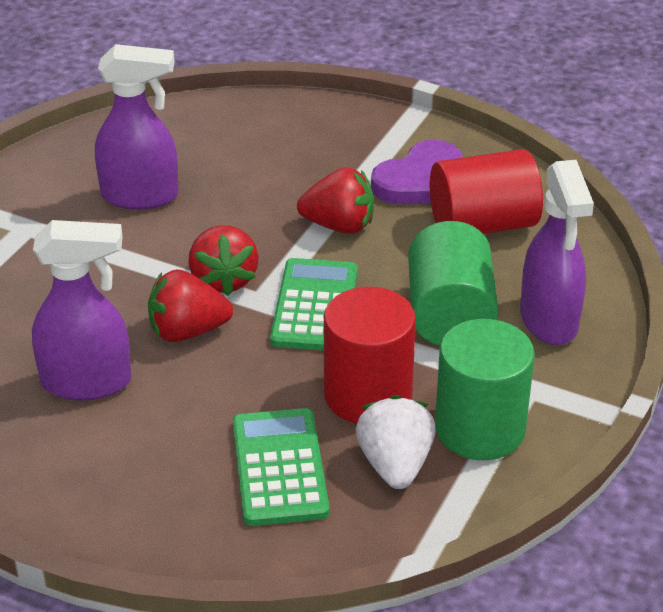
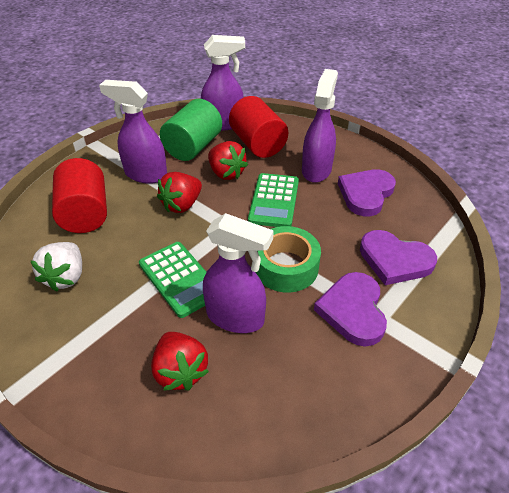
green cylinder: 2 -> 1
green tape: 0 -> 1
purple heart: 1 -> 3
purple spray bottle: 3 -> 4

